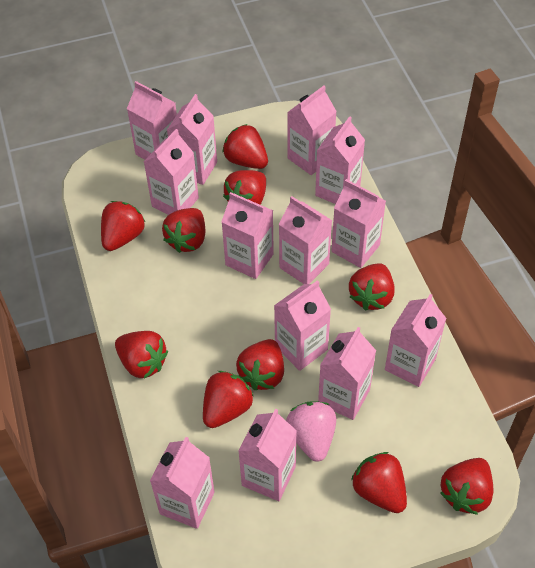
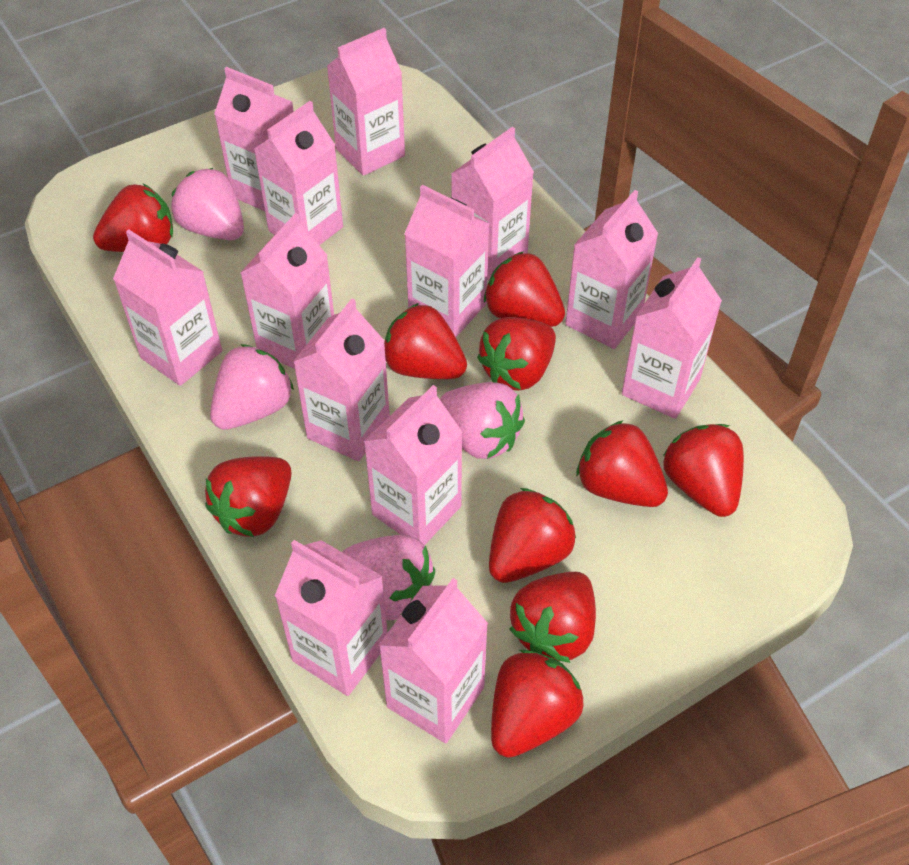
pink strawberry: 1 -> 4

